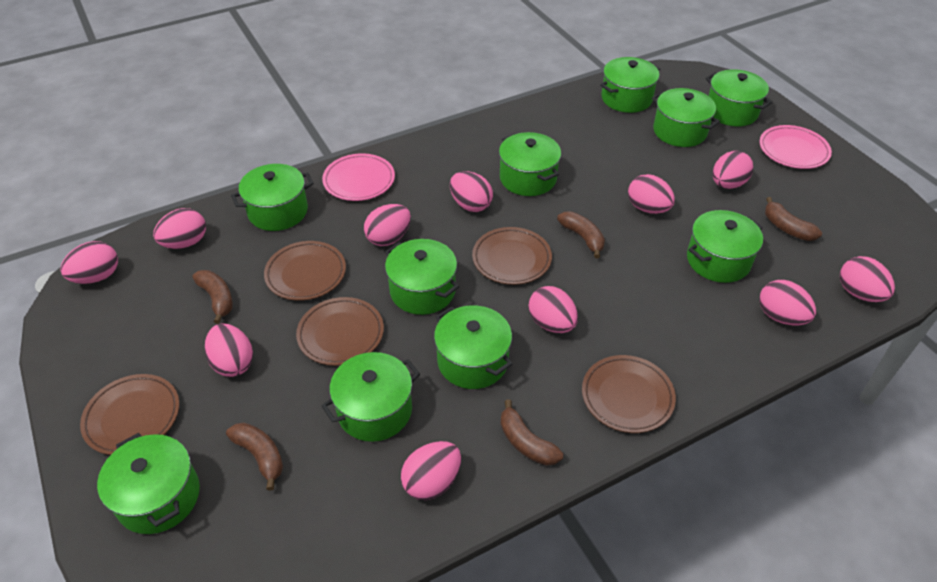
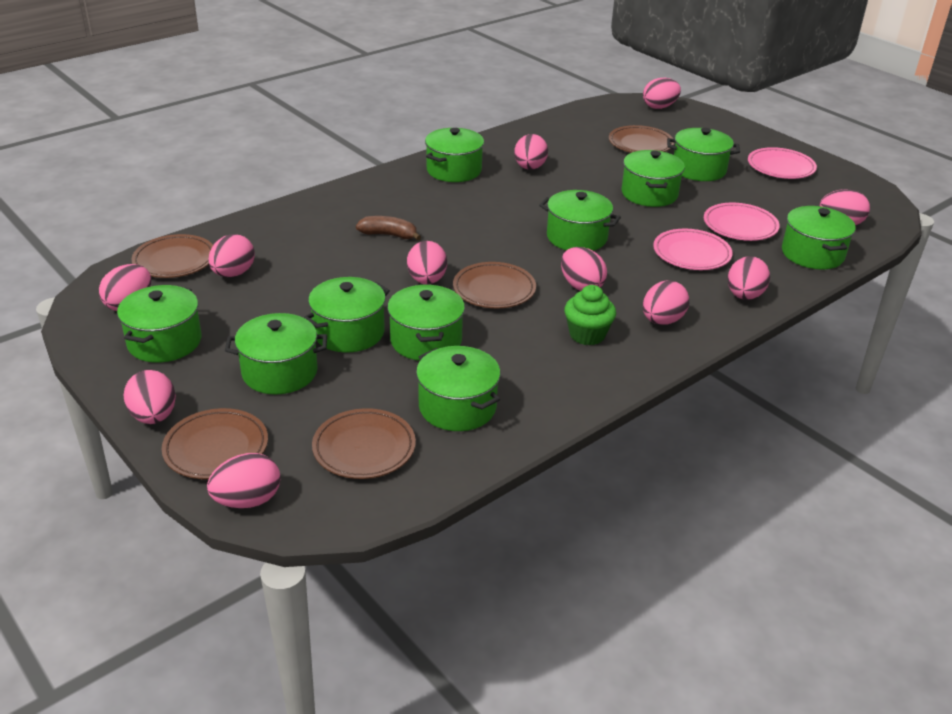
brown banana: 5 -> 1
green cupcake: 0 -> 1
pink plate: 2 -> 3

